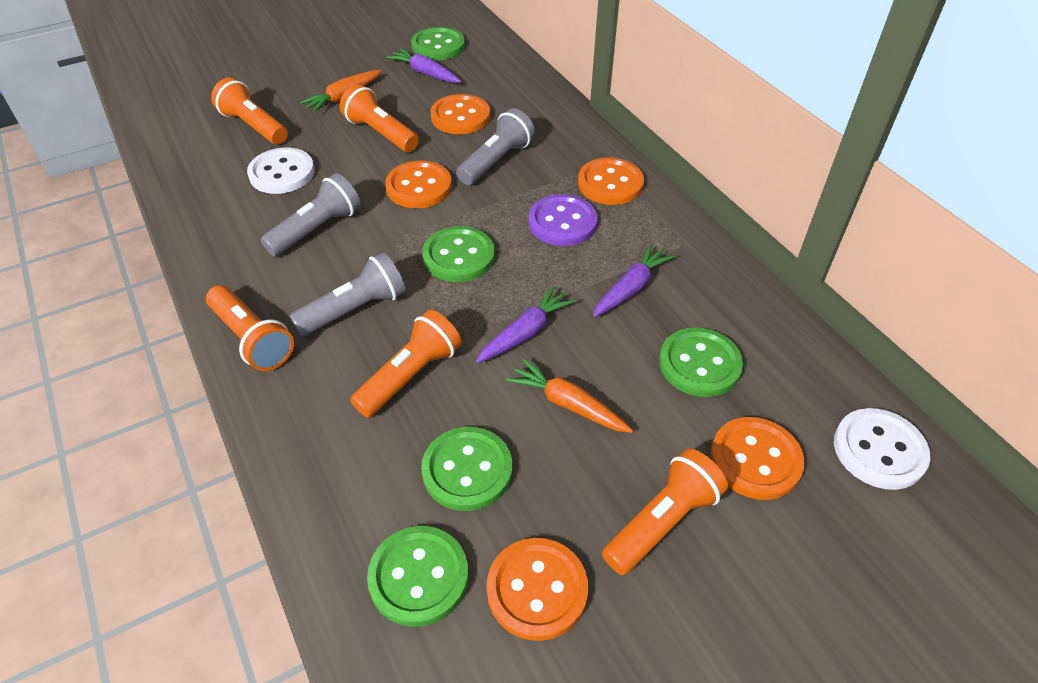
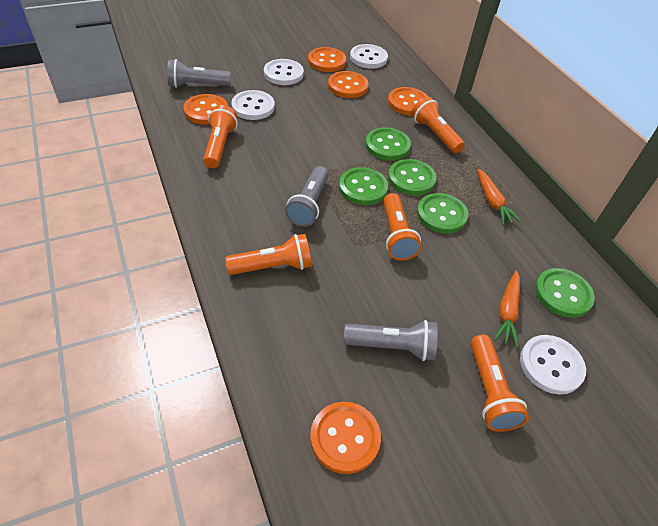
purple button: 1 -> 0
purple carrot: 3 -> 0
white button: 2 -> 4

